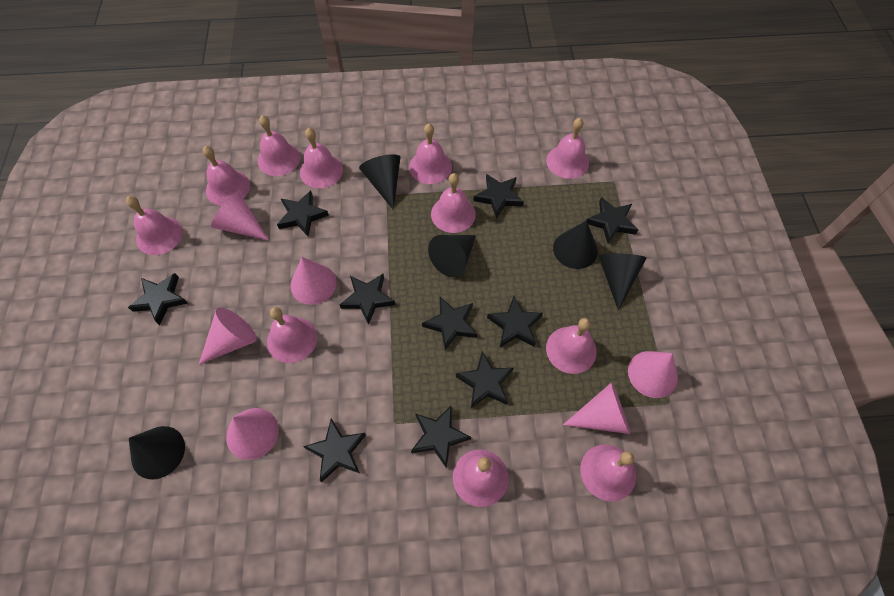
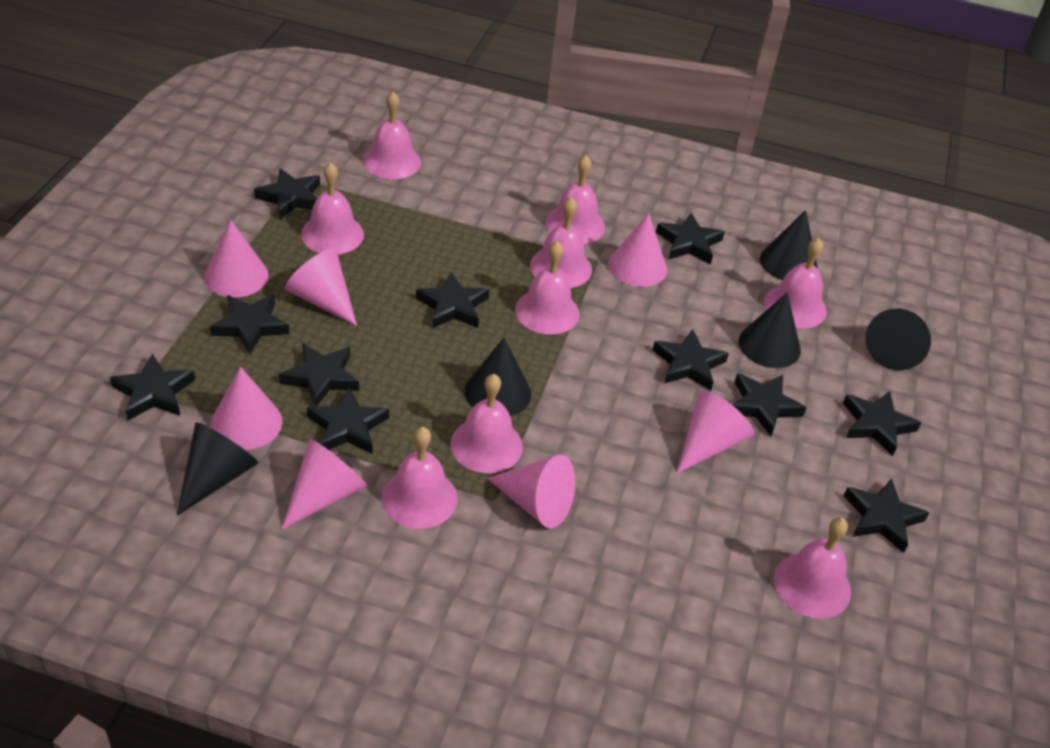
black star: 10 -> 11
pink bell: 11 -> 9
pink cone: 6 -> 7

